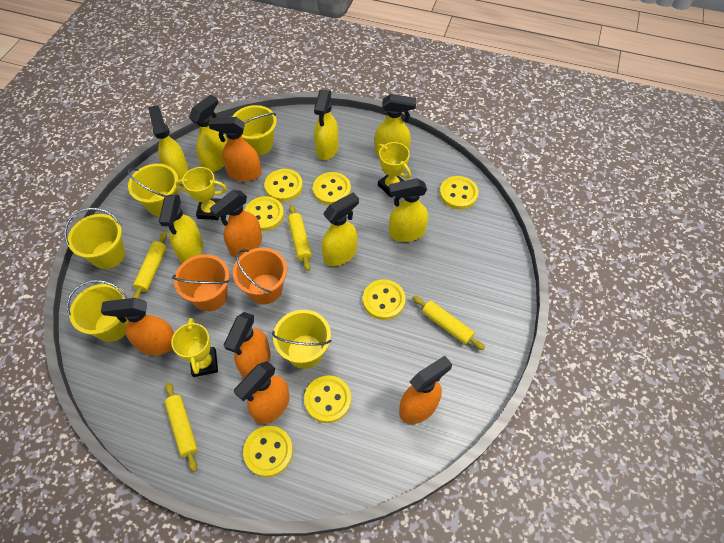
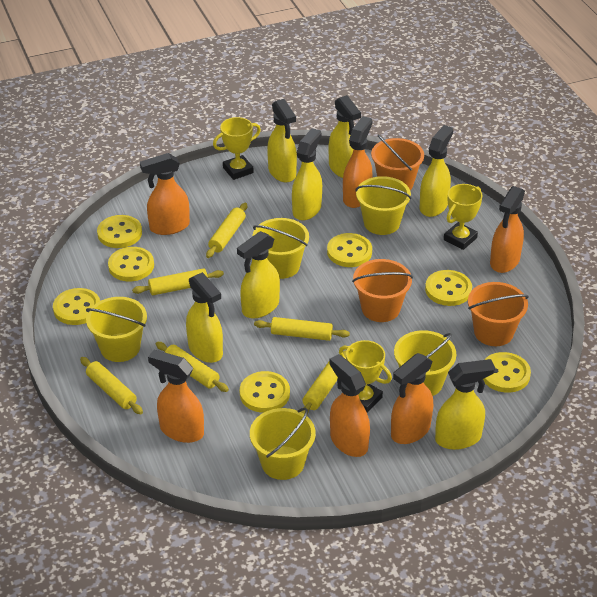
orange bucket: 2 -> 3
yellow rolling pin: 4 -> 6

